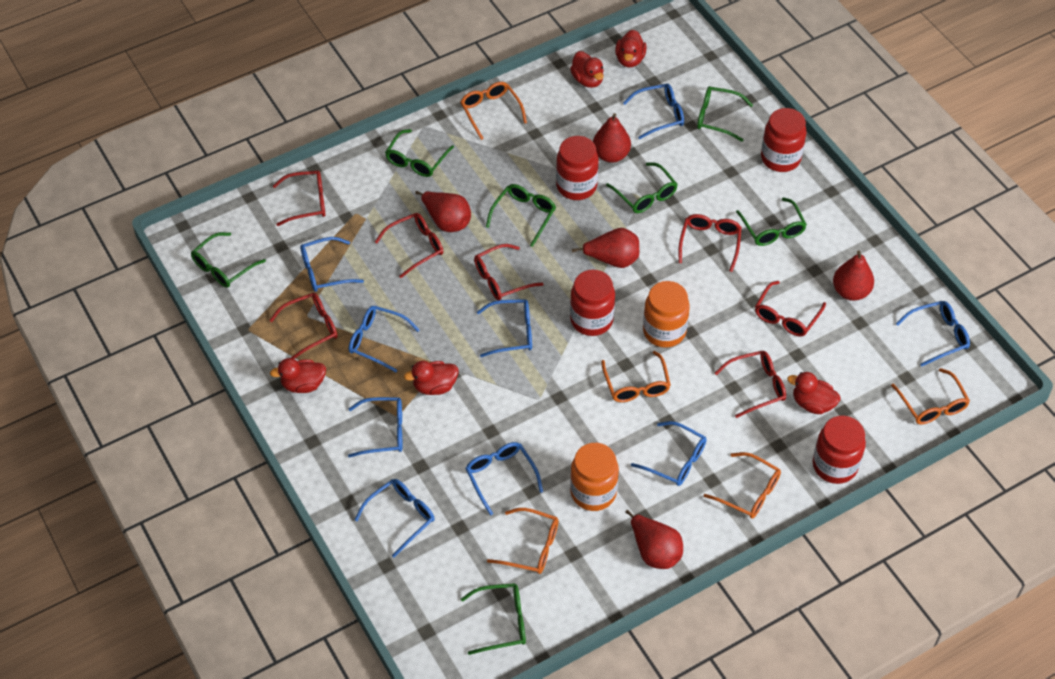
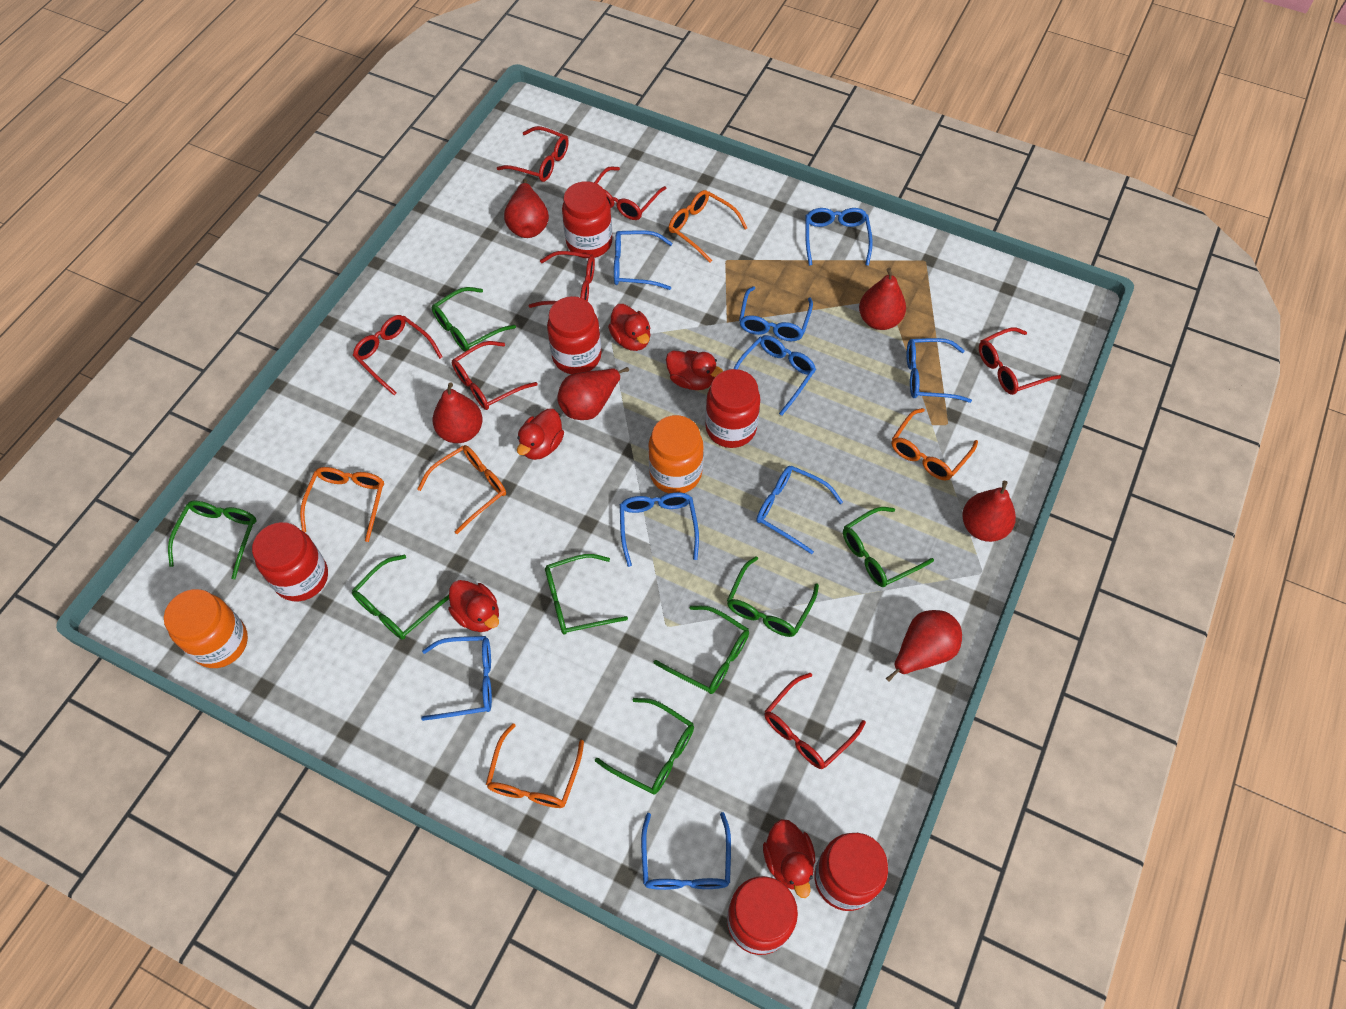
green glasses: 7 -> 8
red jar: 4 -> 6
red pear: 5 -> 6

